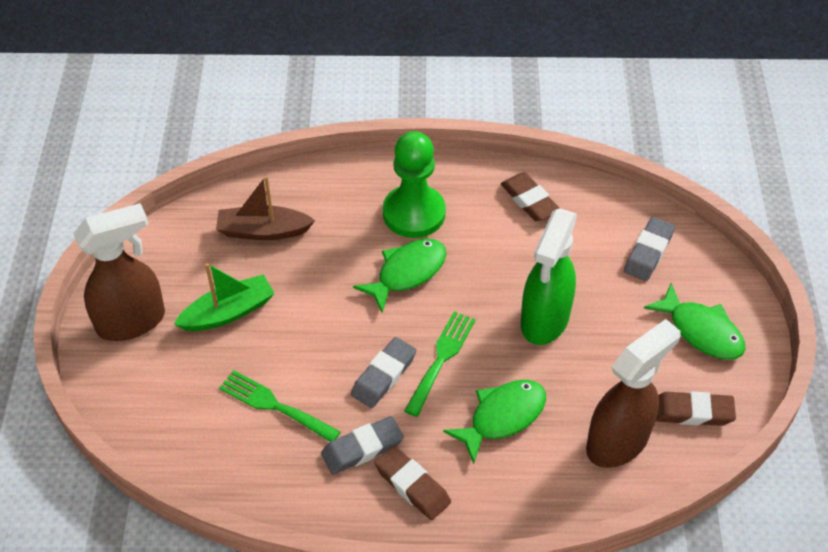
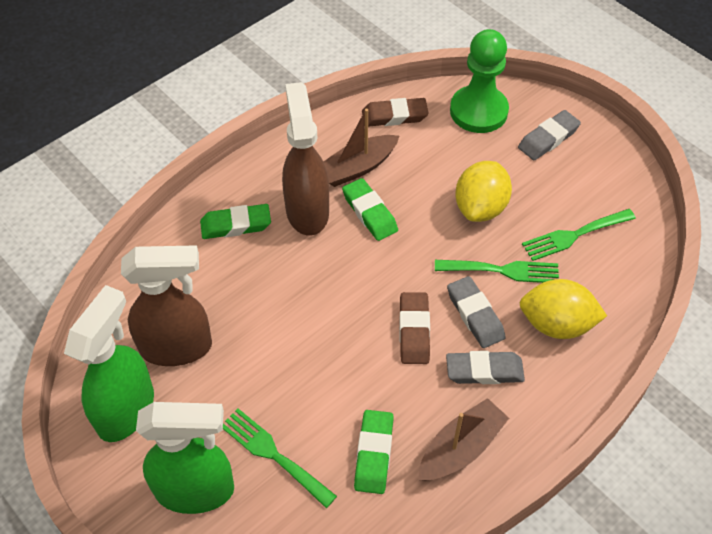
brown boat: 1 -> 2
brown eraser: 3 -> 2
green boat: 1 -> 0
green eraser: 0 -> 3
green fish: 3 -> 0
green fork: 2 -> 3
green spray bottle: 1 -> 2
yellow lemon: 0 -> 2

